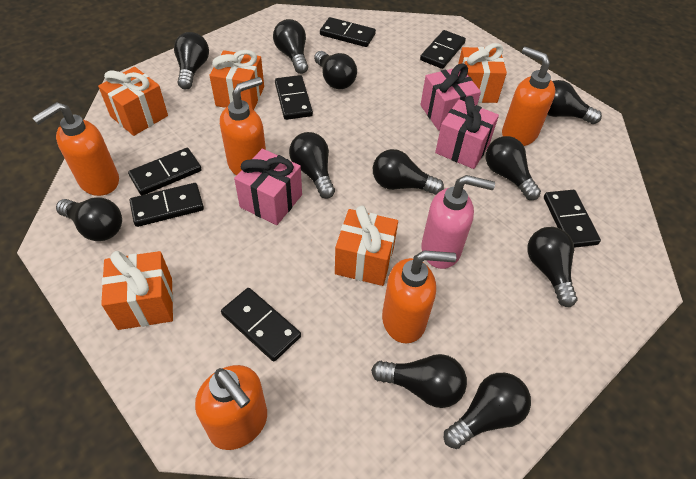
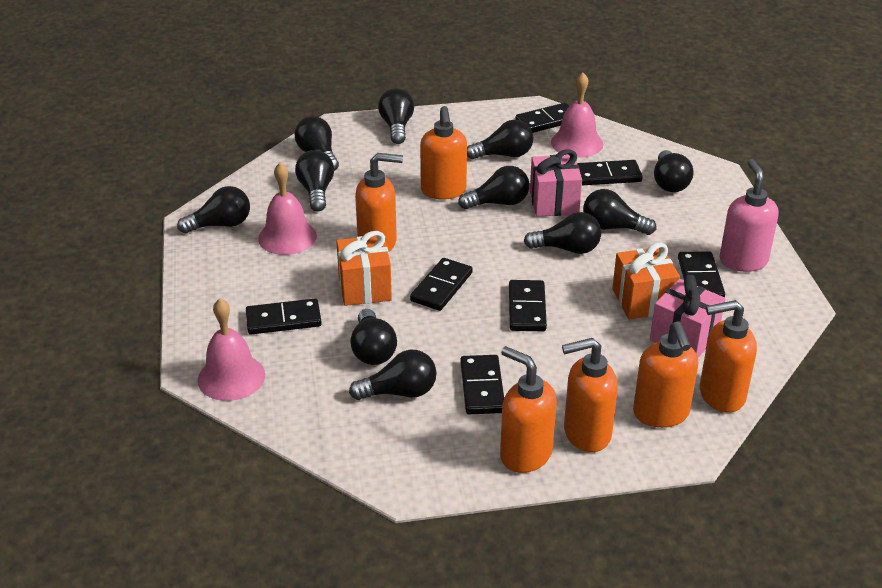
orange gift: 5 -> 2
orange soap dispenser: 5 -> 6
pink bell: 0 -> 3
pink gift: 3 -> 2

